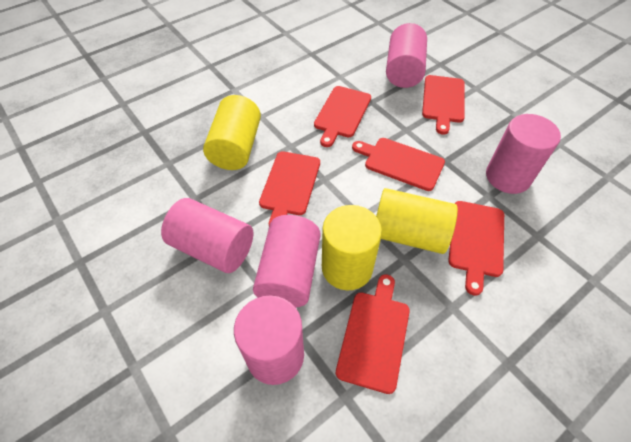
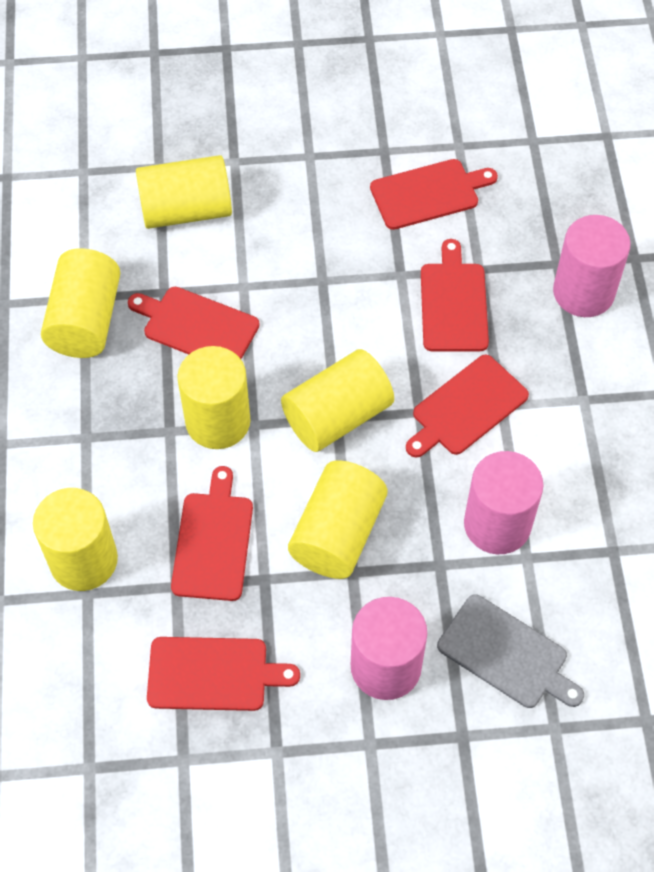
grey cutting board: 0 -> 1
pink cylinder: 5 -> 3
yellow cylinder: 3 -> 6

